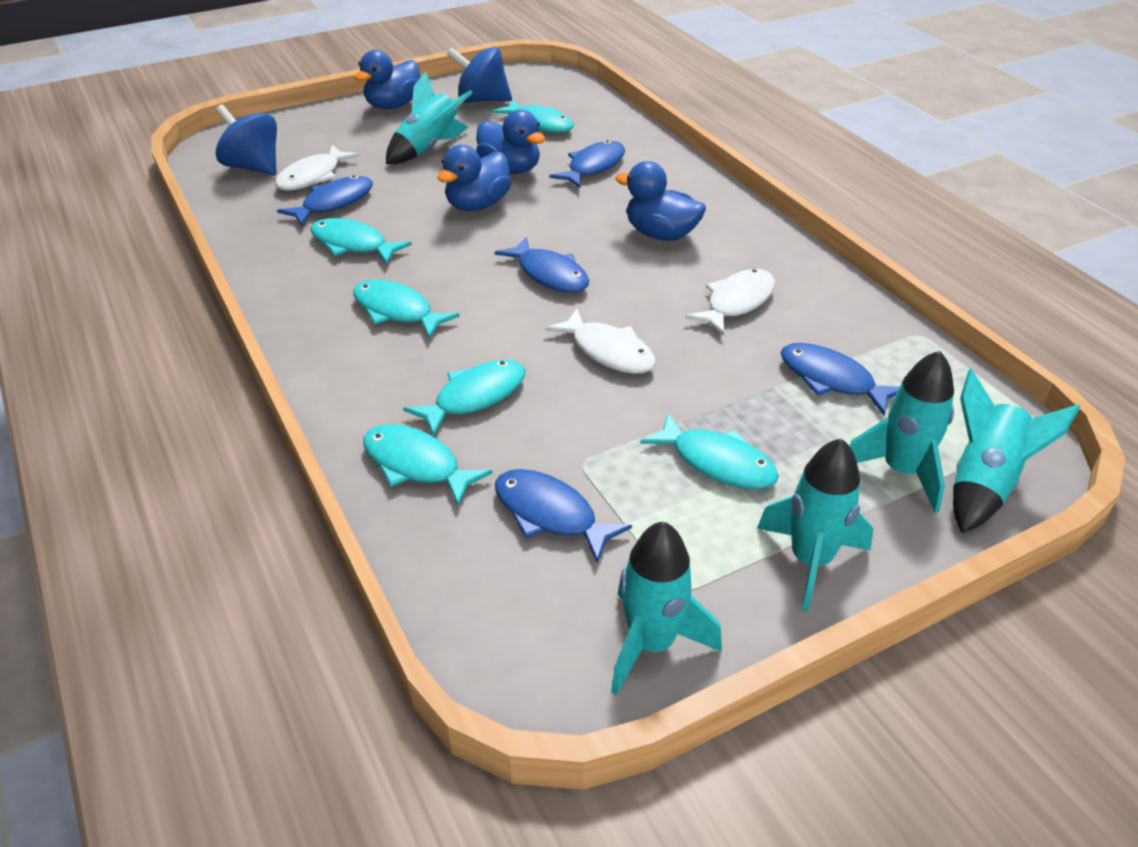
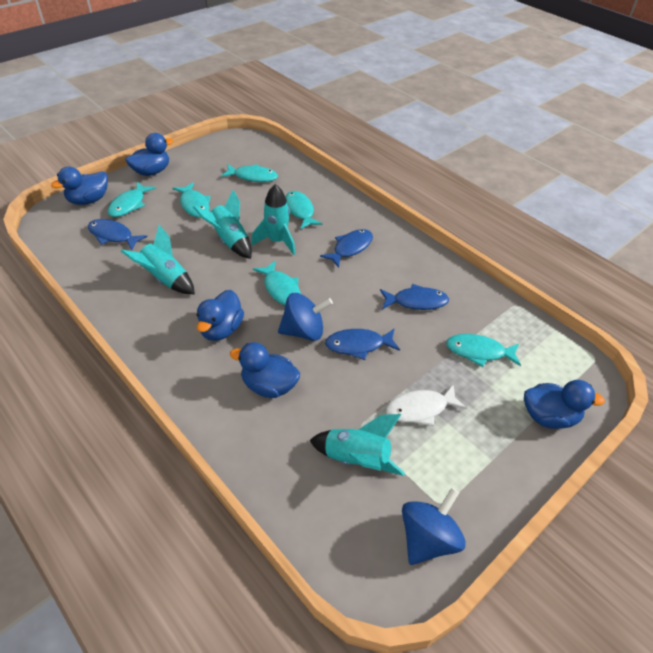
blue duck: 4 -> 5
blue fish: 5 -> 4
turquoise rocket: 5 -> 4
white fish: 3 -> 1

